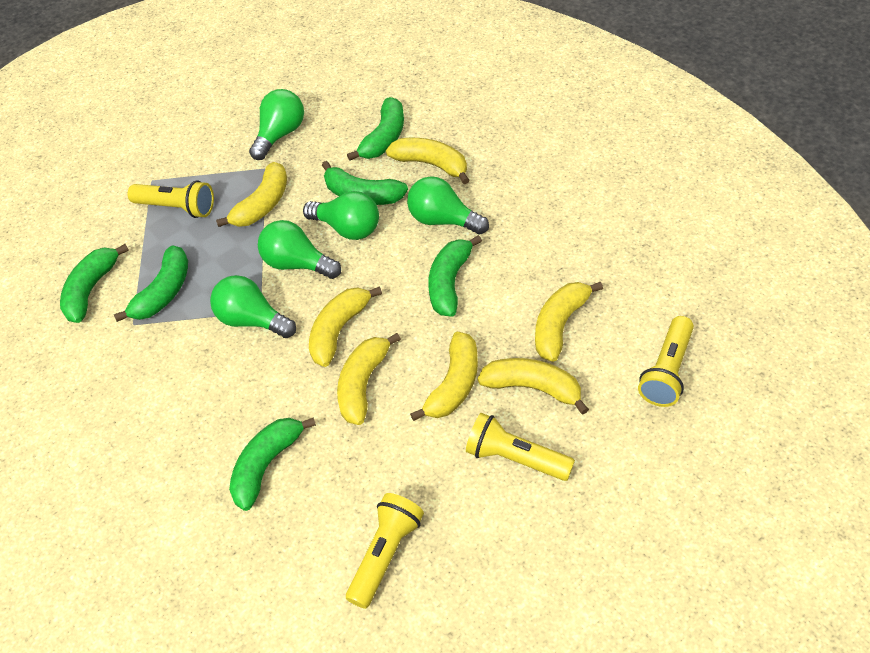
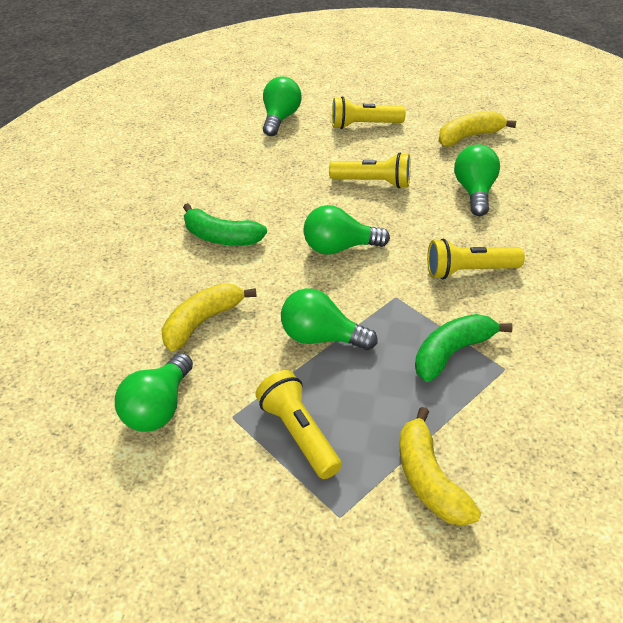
green banana: 6 -> 2
yellow banana: 7 -> 3

